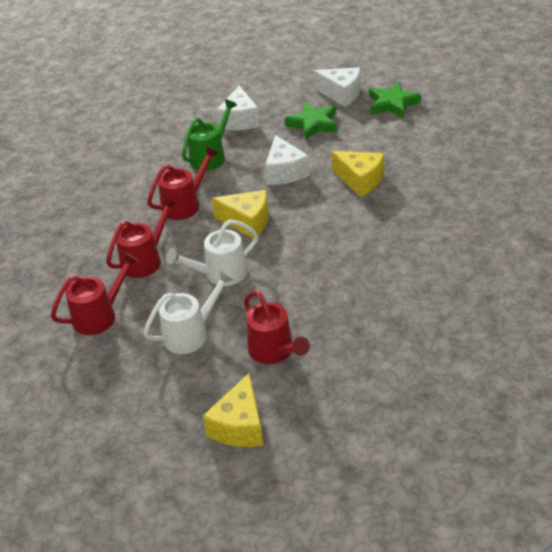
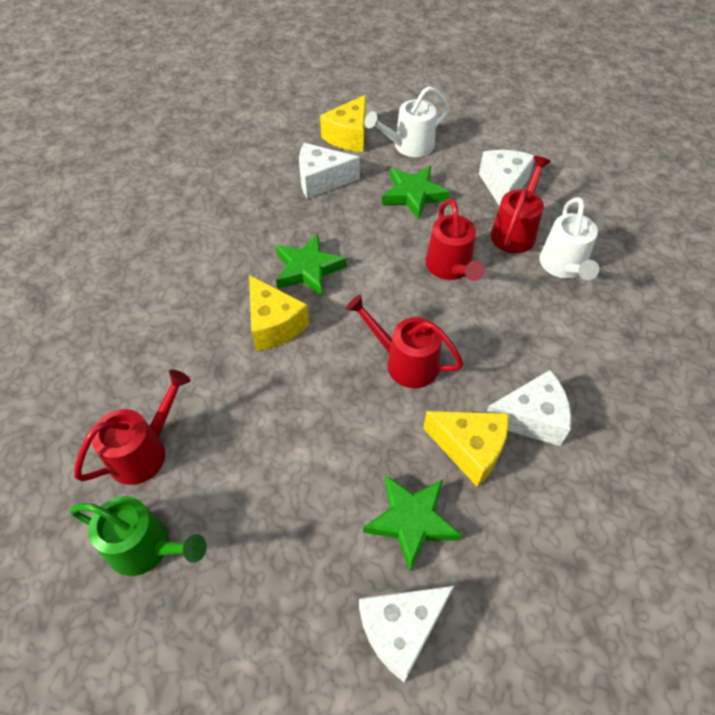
green star: 2 -> 3
white cheese: 3 -> 4

